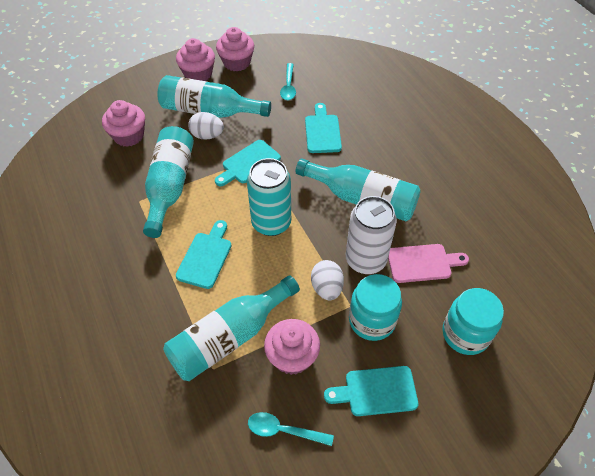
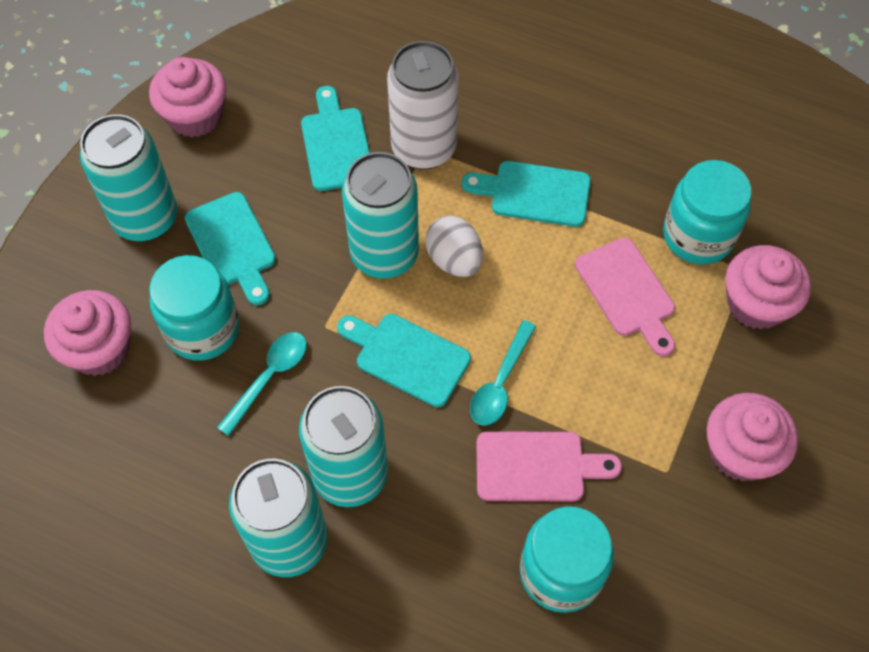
pink cutting board: 1 -> 2
turquoise bottle: 4 -> 0
turquoise can: 1 -> 4
turquoise jar: 2 -> 3
white egg: 2 -> 1

